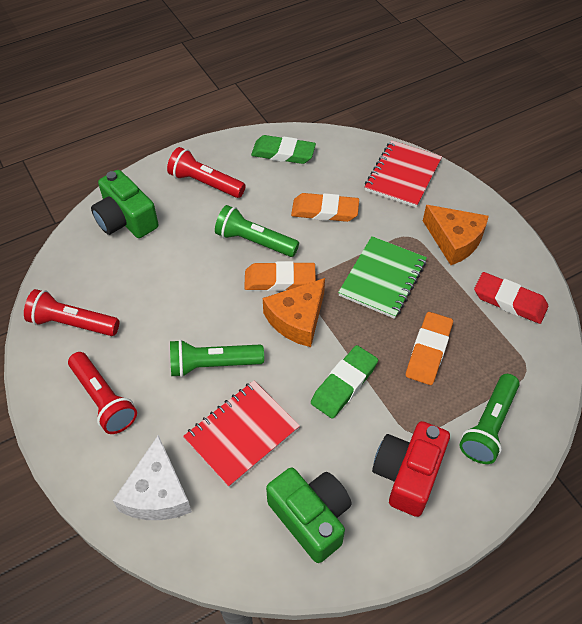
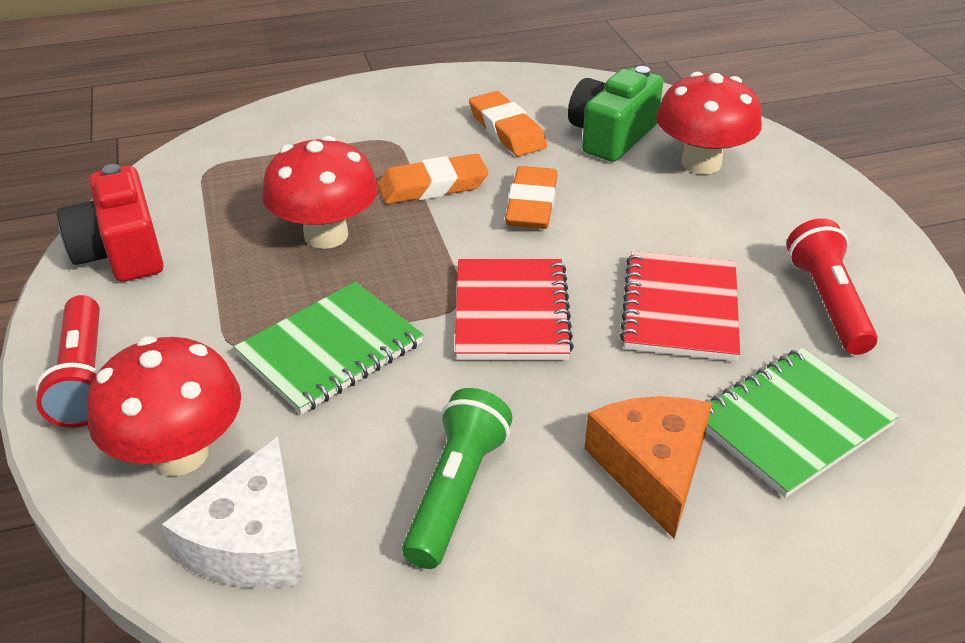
green camera: 2 -> 1
green eraser: 2 -> 0
green flashlight: 3 -> 1
green notebook: 1 -> 2
orange cheese: 2 -> 1
red eraser: 1 -> 0
red flashlight: 3 -> 2
red mushroom: 0 -> 3

